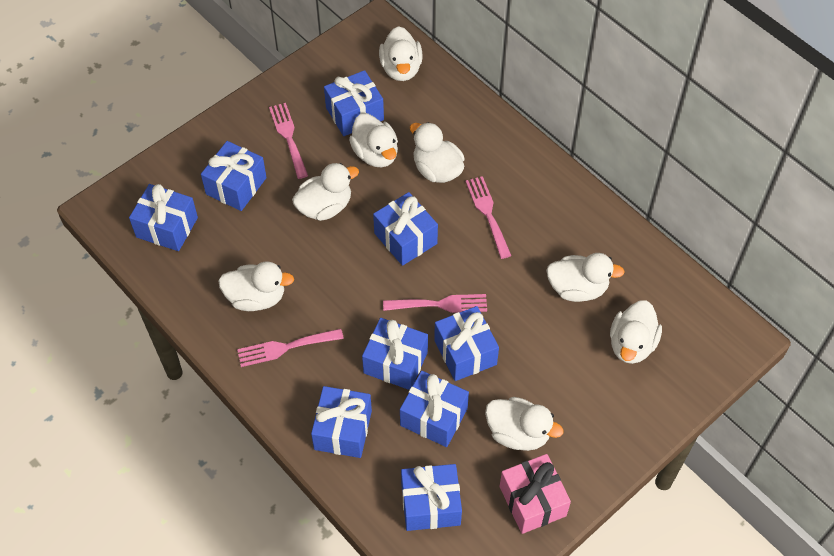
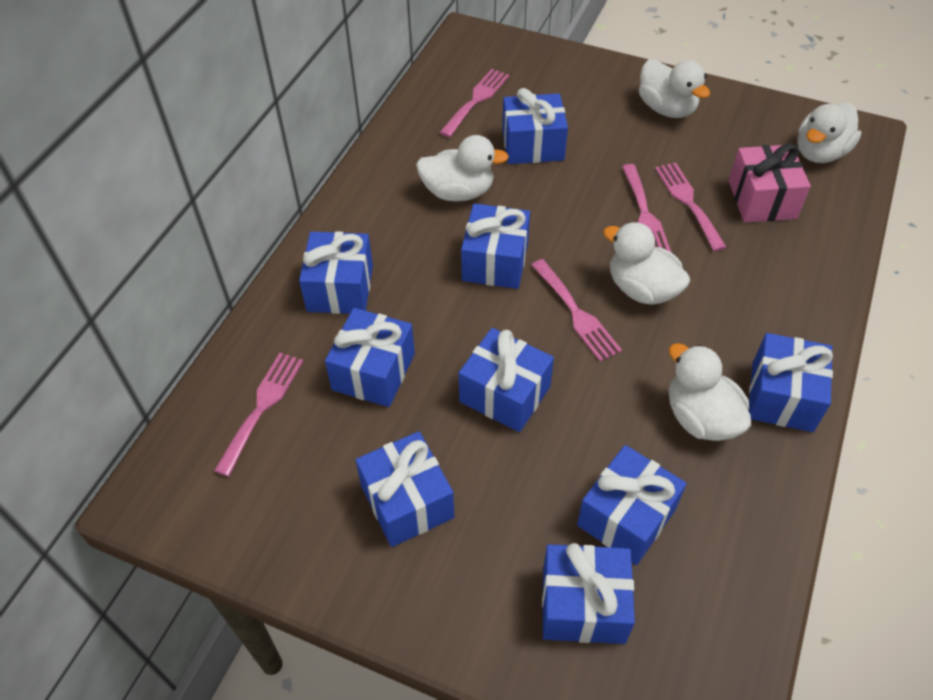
pink fork: 4 -> 5
white duck: 8 -> 5

